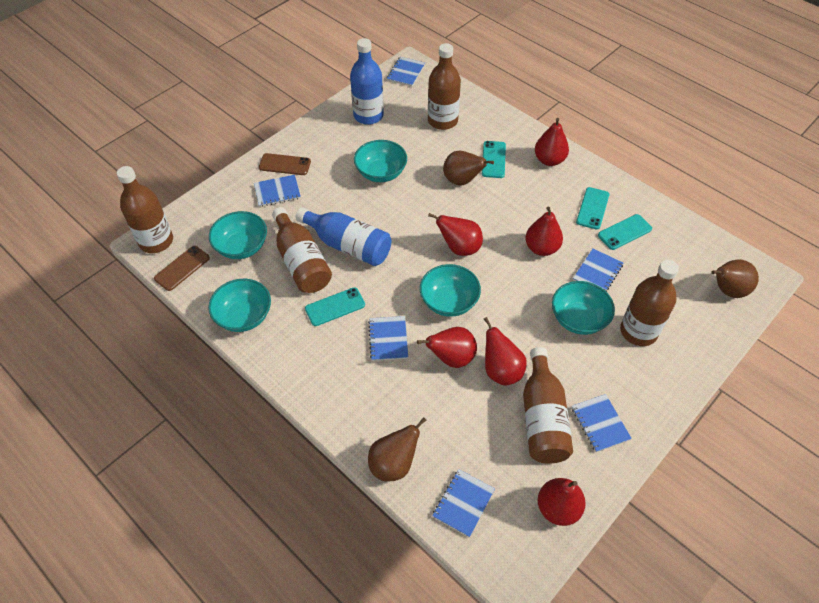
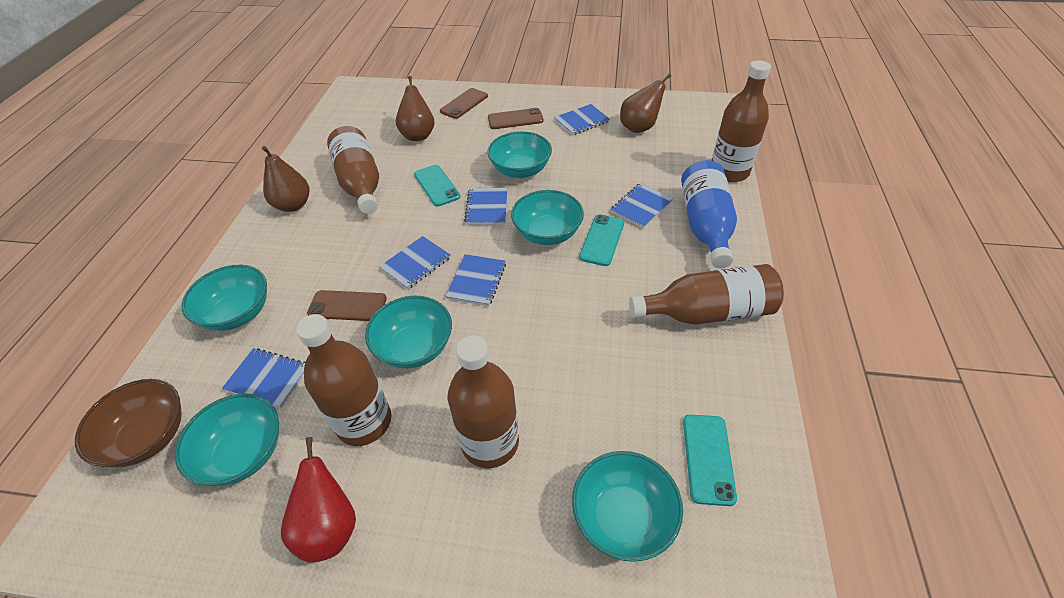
blue bottle: 2 -> 1
brown bowl: 0 -> 1
brown phone: 2 -> 3
red pear: 6 -> 1
turquoise bowl: 5 -> 6
turquoise phone: 4 -> 3

